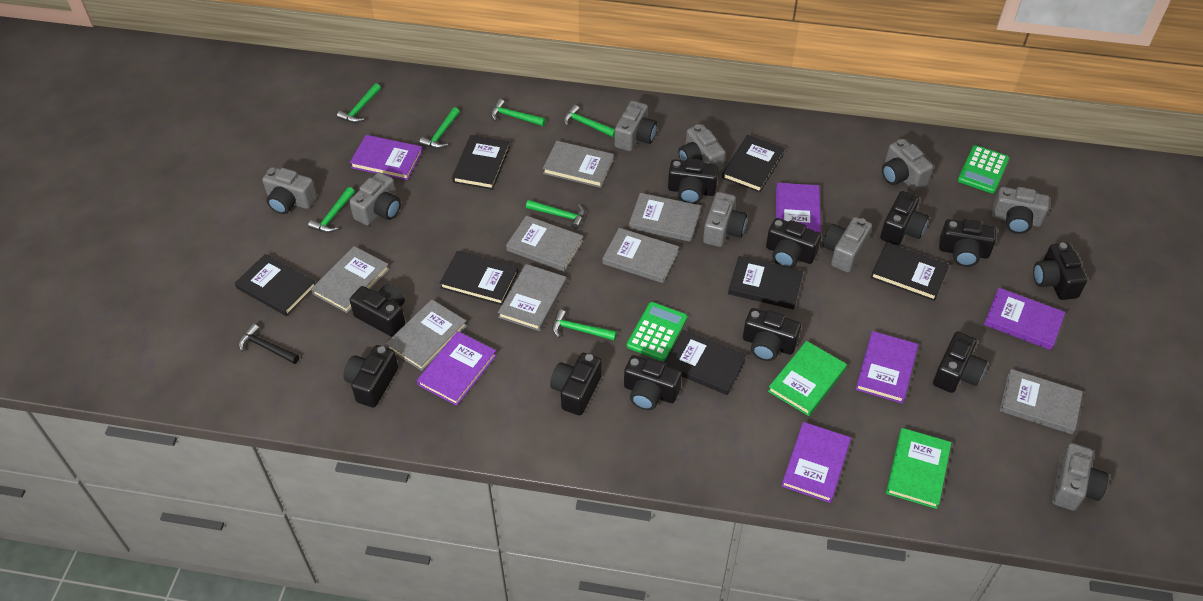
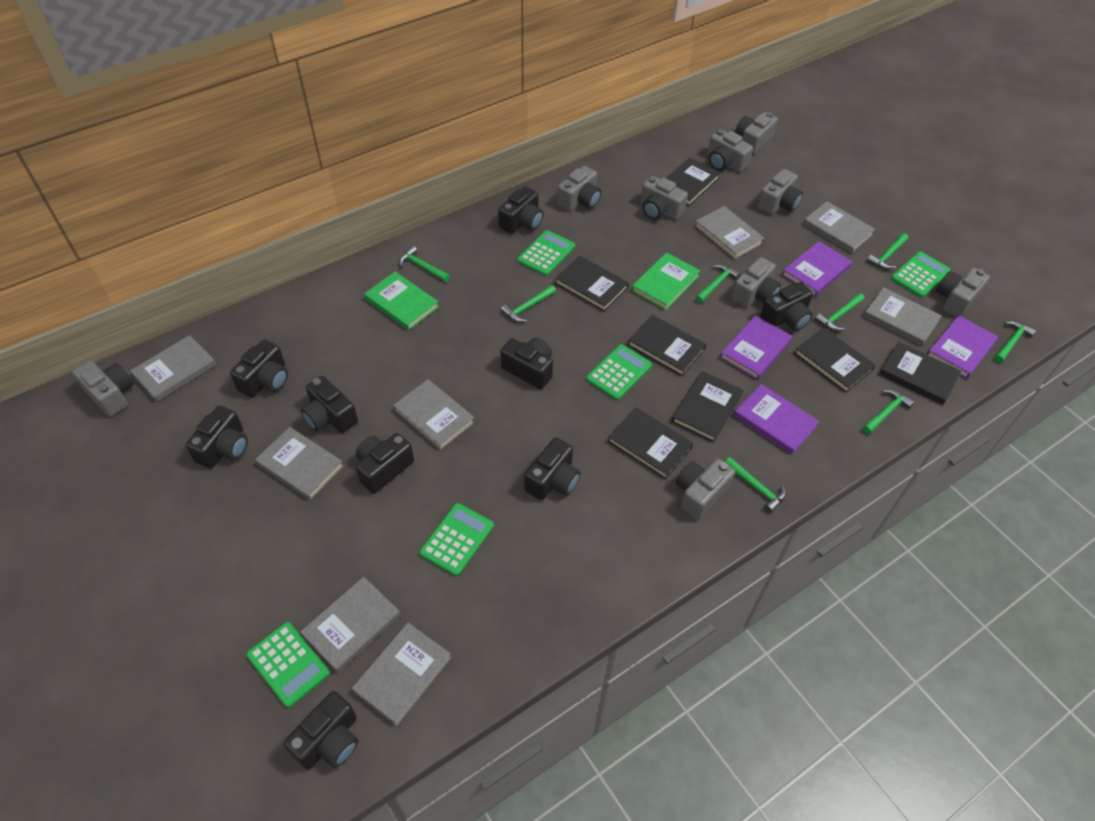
black camera: 11 -> 9
black hammer: 1 -> 0
green calculator: 2 -> 5
green hammer: 7 -> 8
purple book: 6 -> 4

